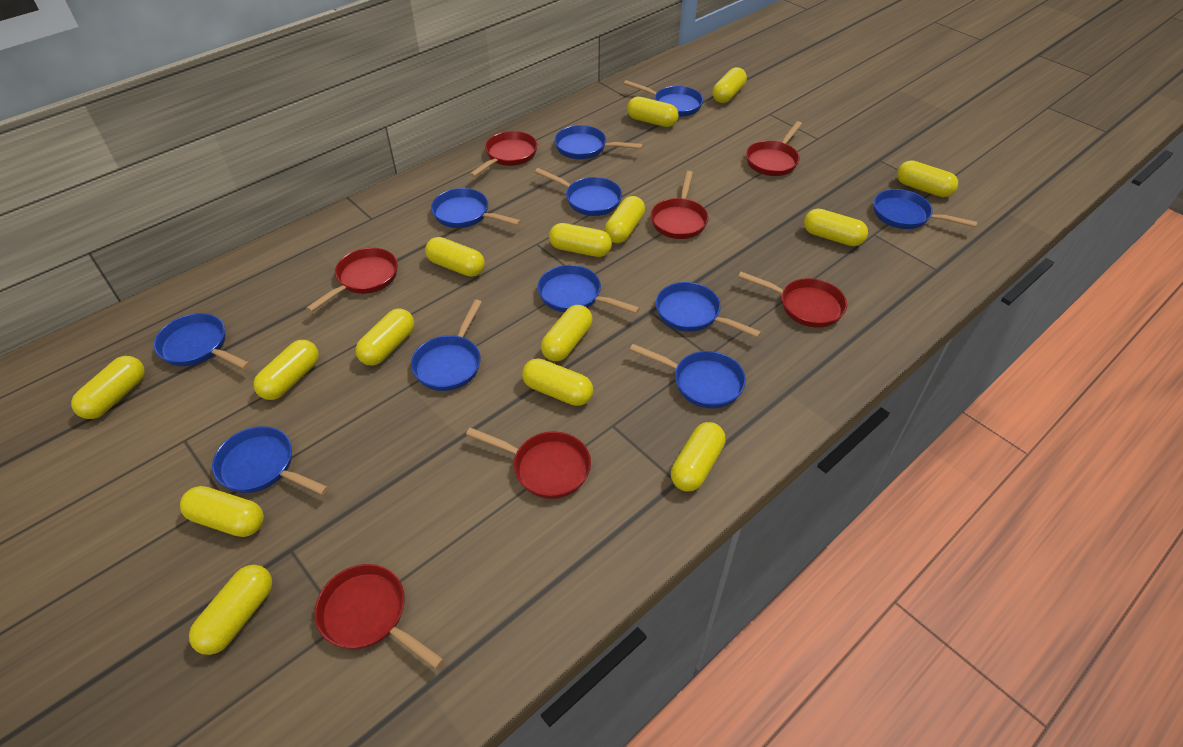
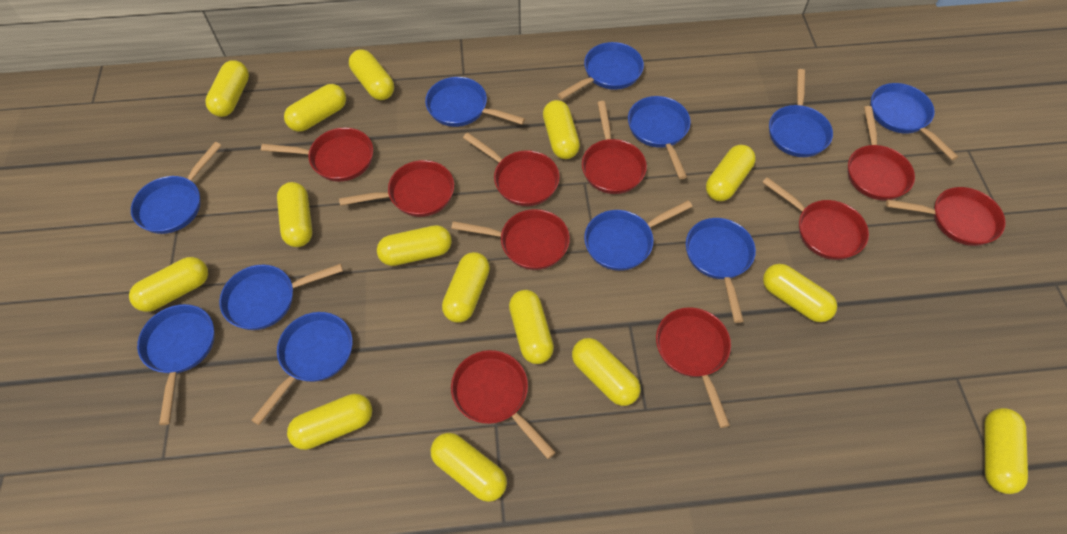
red pan: 7 -> 10

